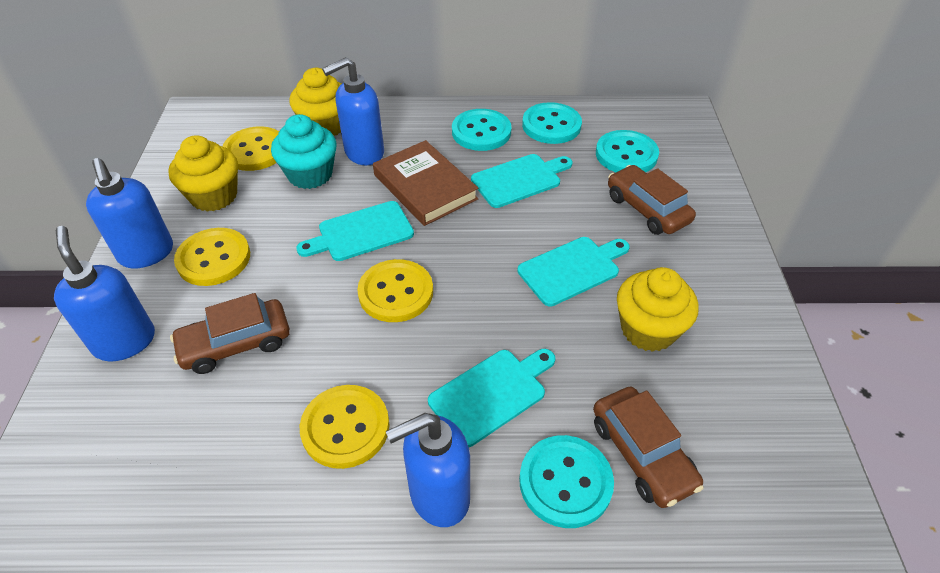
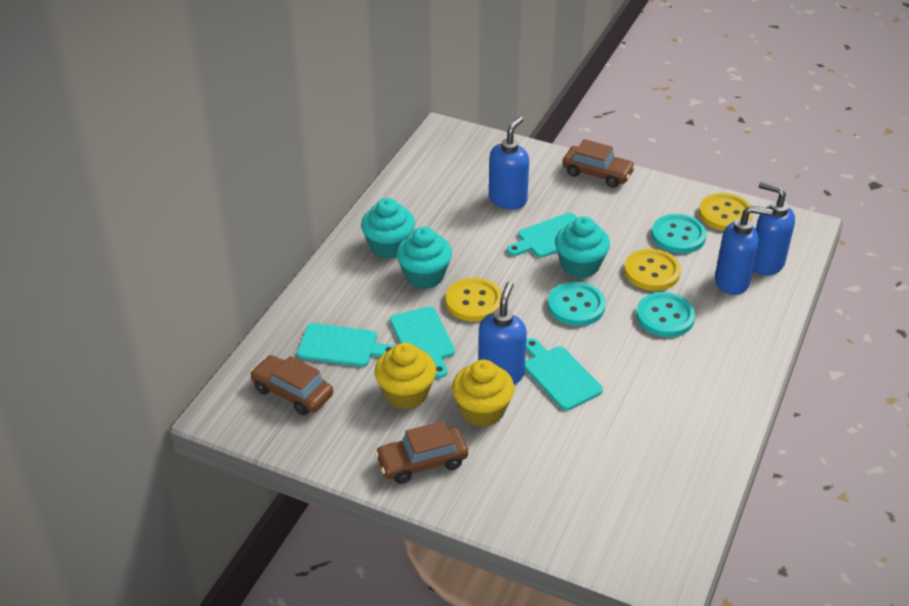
brown book: 1 -> 0
turquoise button: 4 -> 3
turquoise cupcake: 1 -> 3
yellow button: 4 -> 3
yellow cupcake: 3 -> 2

